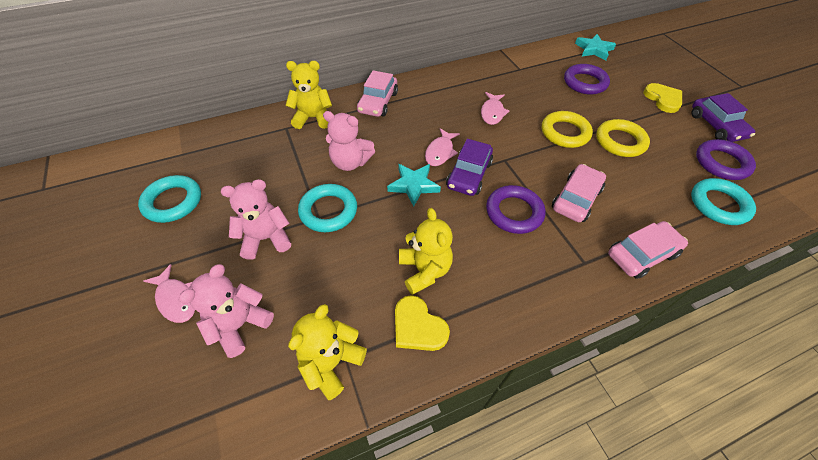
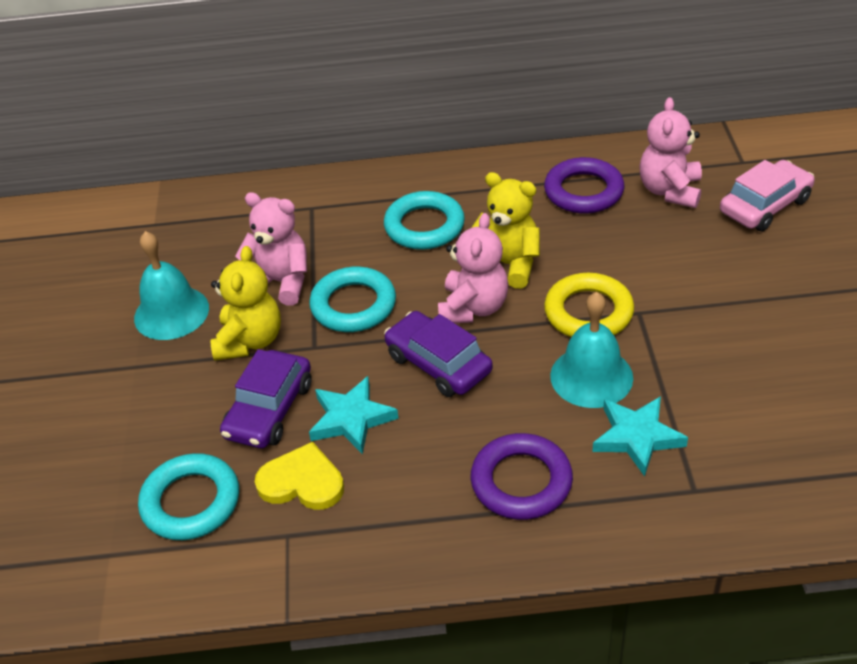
pink car: 3 -> 1
pink fish: 3 -> 0
purple ring: 3 -> 2
turquoise bell: 0 -> 2
yellow heart: 2 -> 1
yellow ring: 2 -> 1
yellow teddy bear: 3 -> 2

